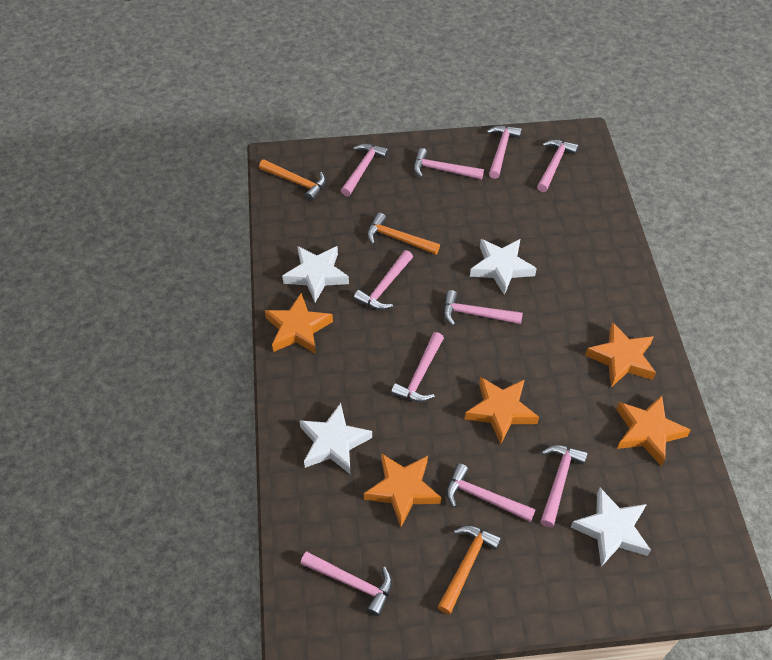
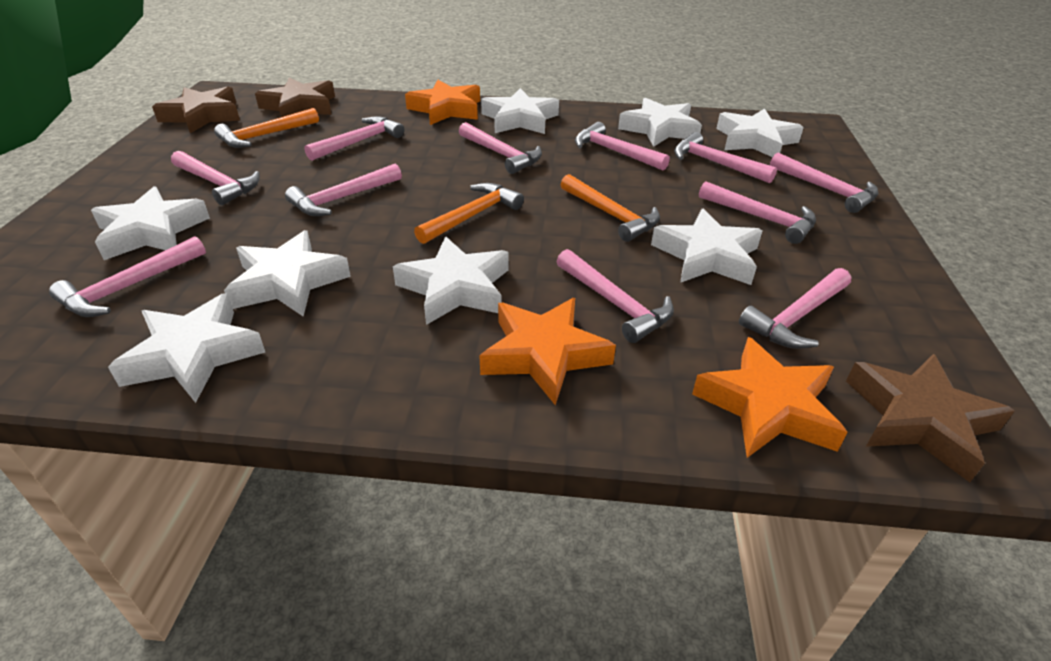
brown star: 0 -> 3
orange star: 5 -> 3
pink hammer: 10 -> 11
white star: 4 -> 8

